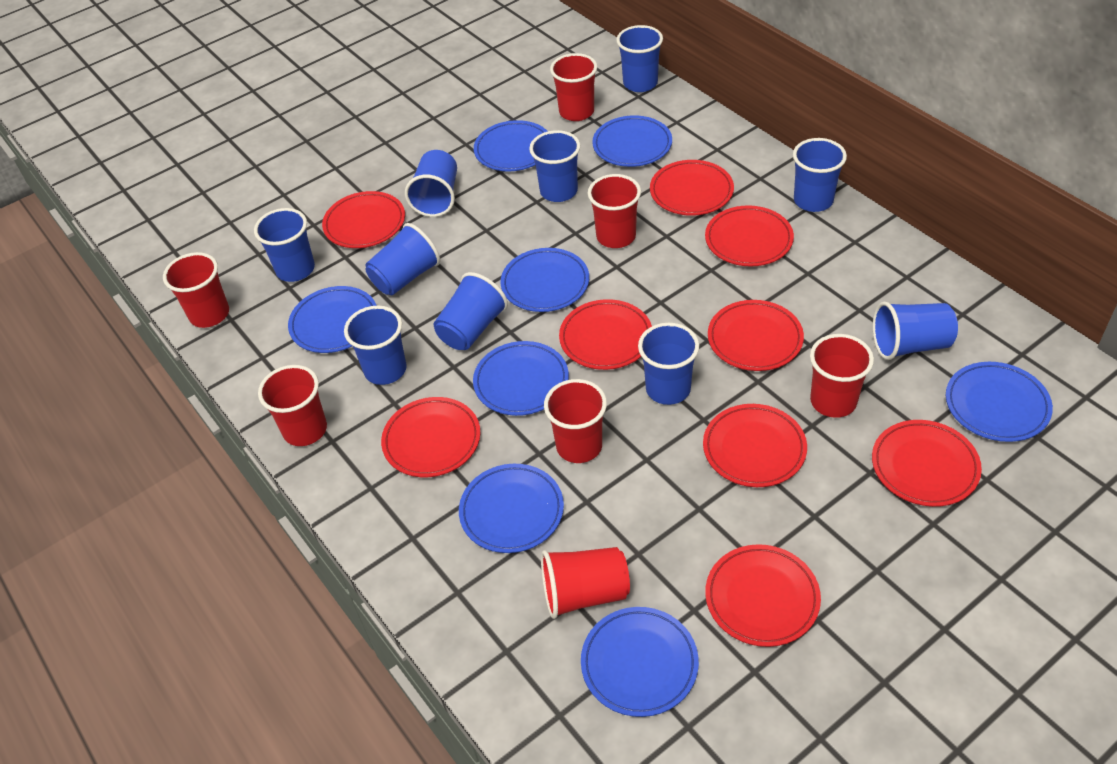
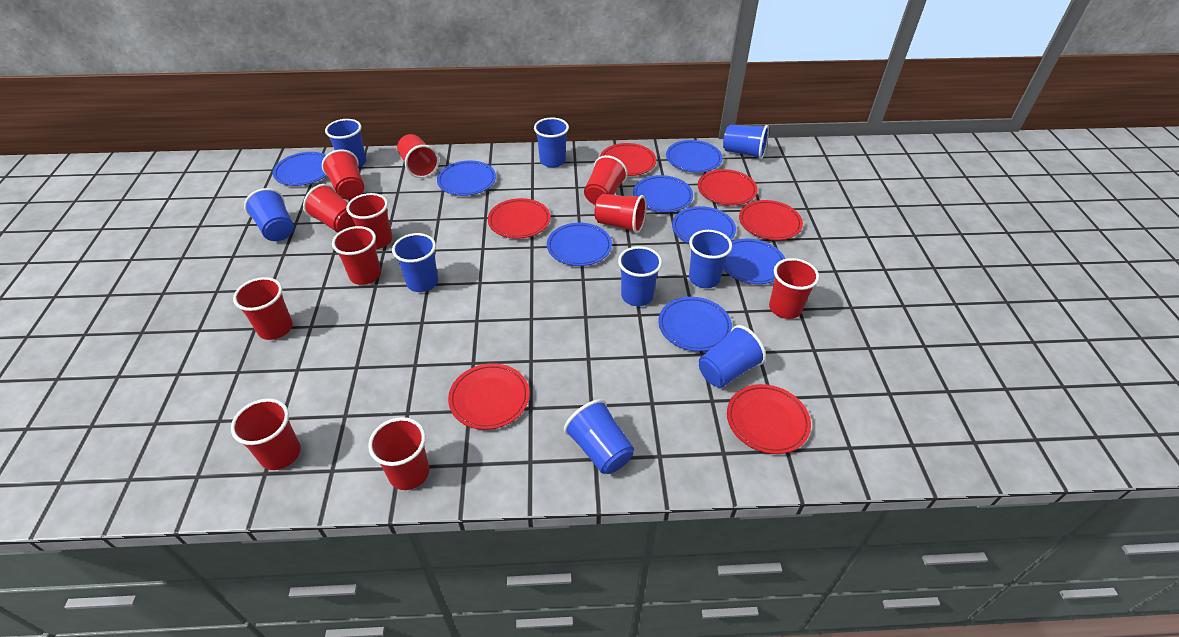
blue cup: 10 -> 9
red cup: 7 -> 11
red plate: 9 -> 6

